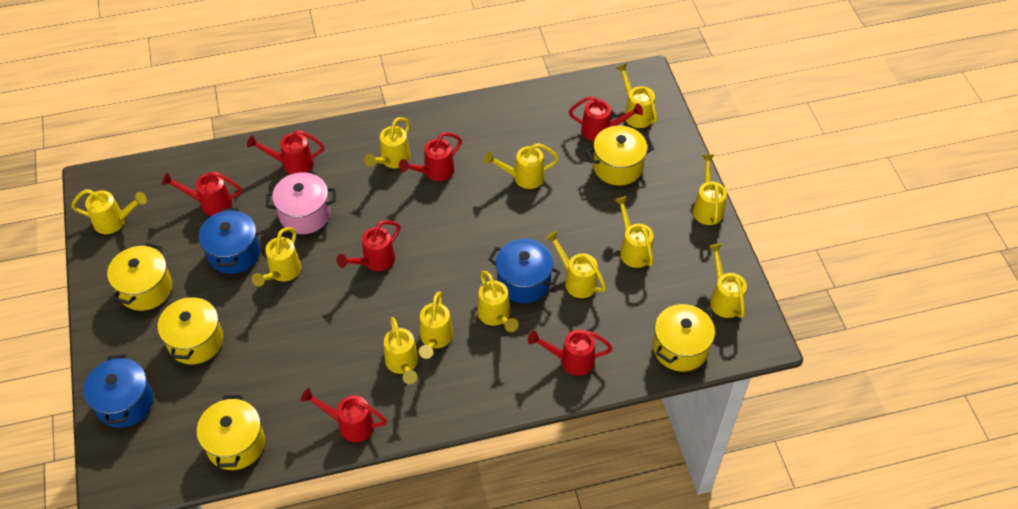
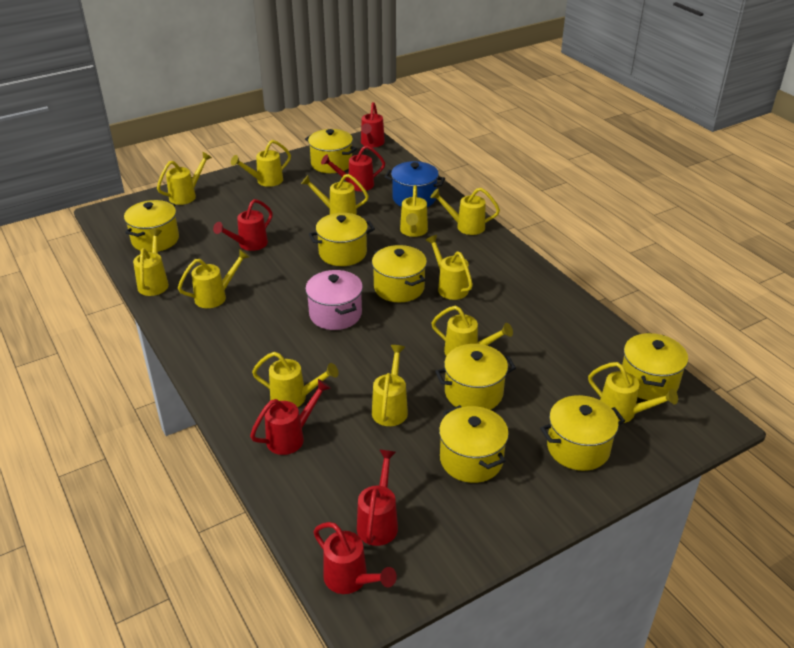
blue pot: 3 -> 1
red watering can: 7 -> 6
yellow pot: 5 -> 8

